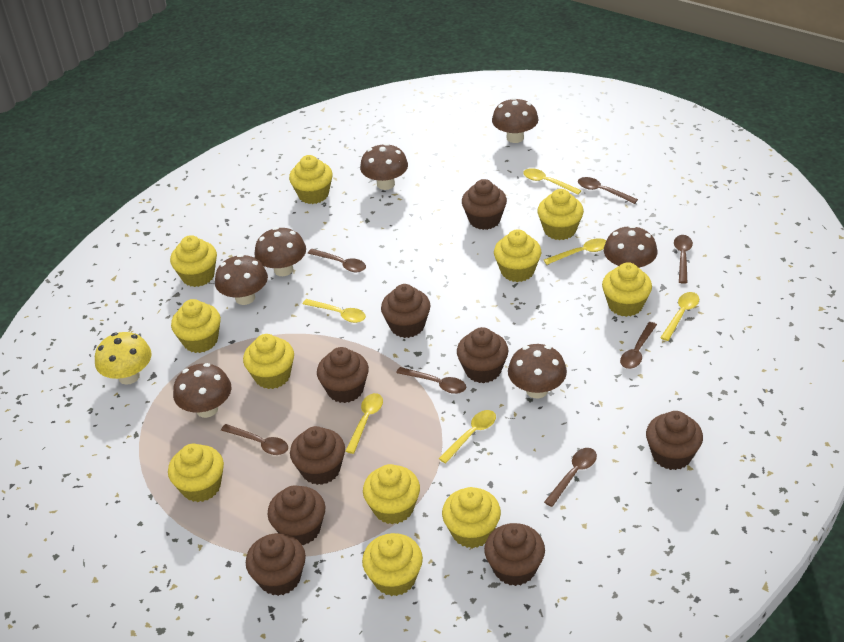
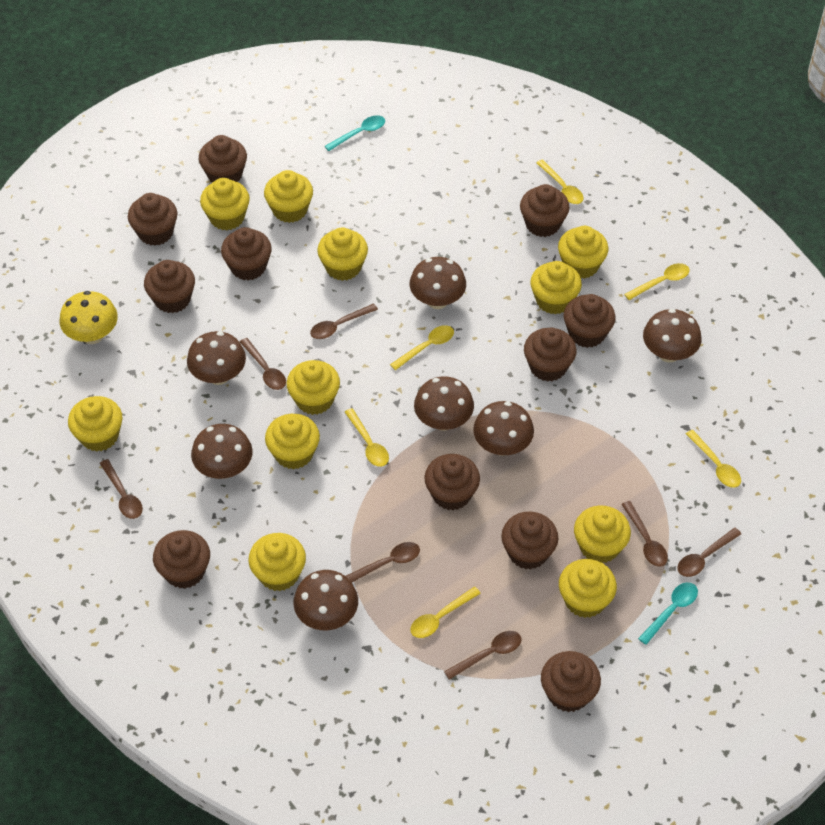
brown cupcake: 9 -> 11
turquoise spoon: 0 -> 2

